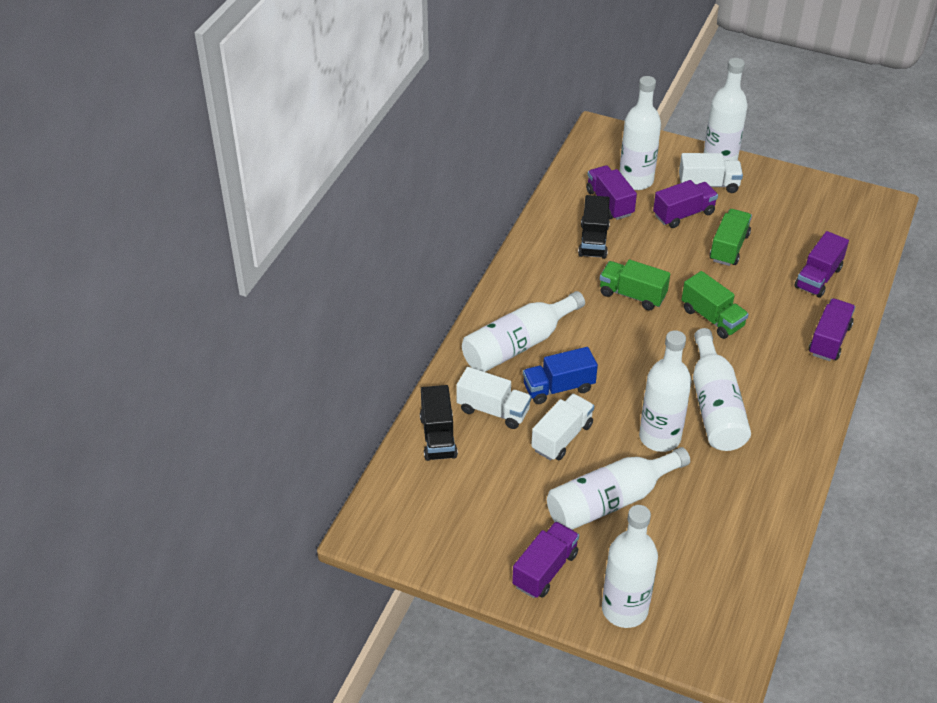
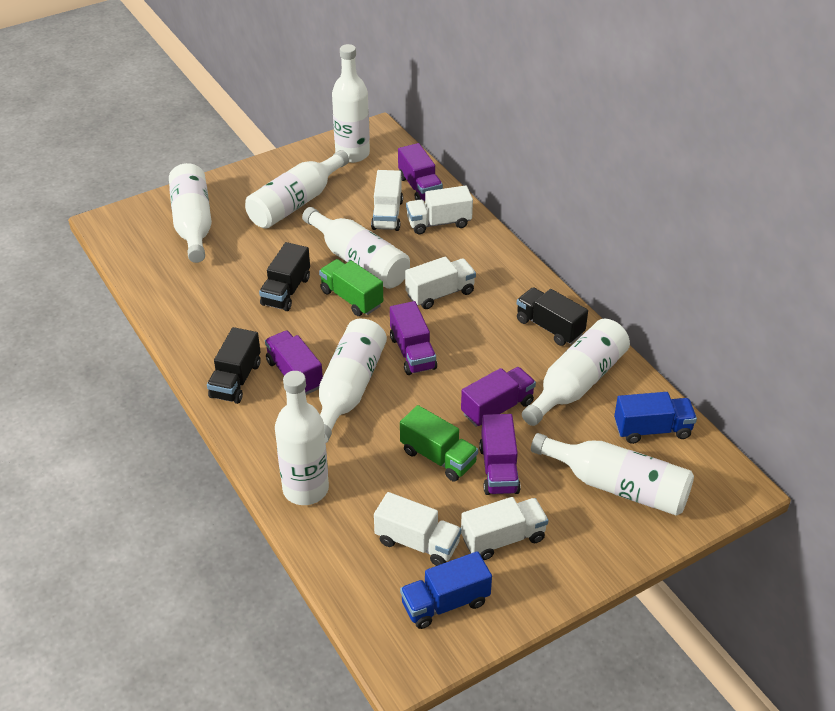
black truck: 2 -> 3
blue truck: 1 -> 2
green truck: 3 -> 2
white bottle: 7 -> 8
white truck: 3 -> 5

